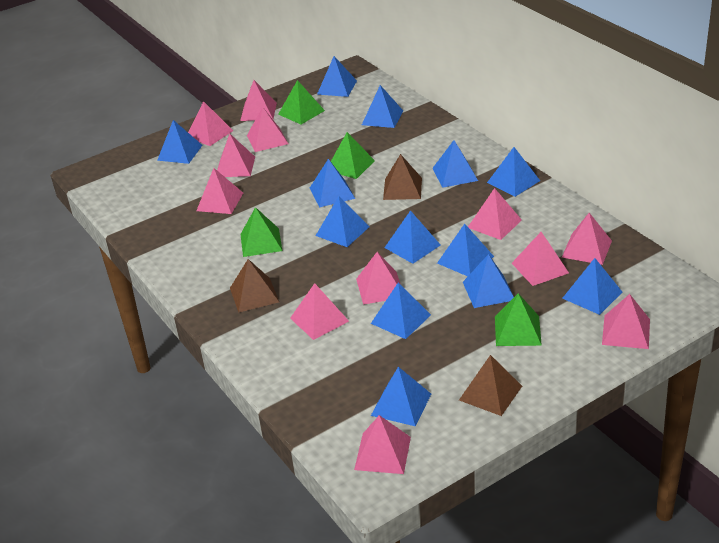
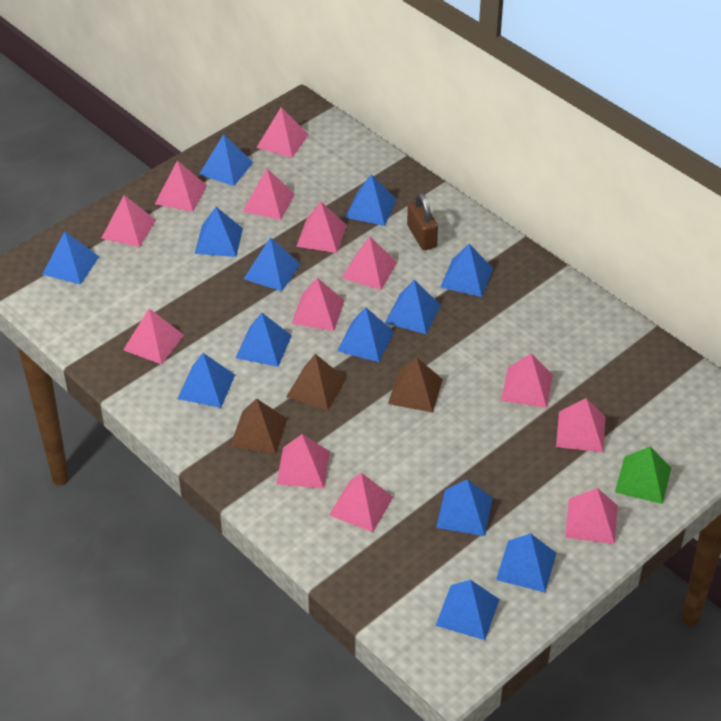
brown padlock: 0 -> 1
green pyramid: 4 -> 1
pink pyramid: 12 -> 13

